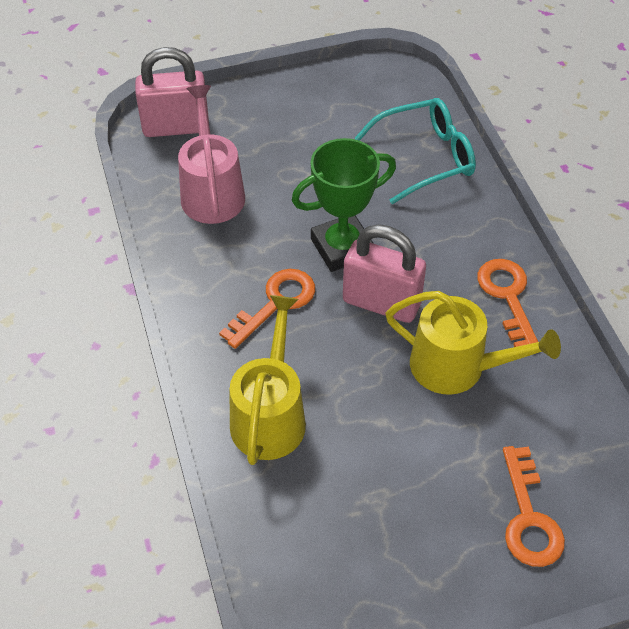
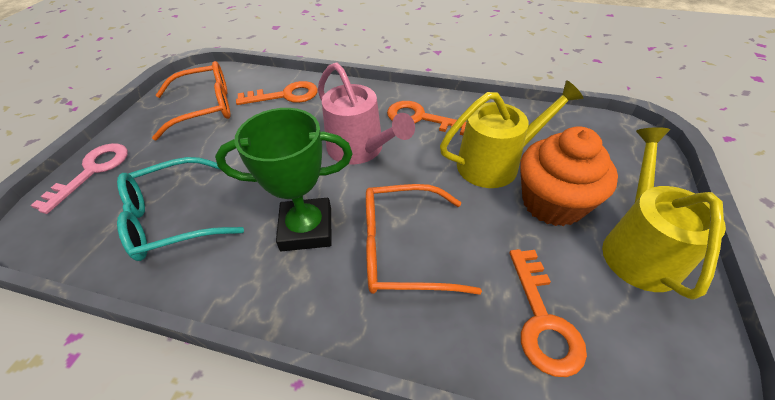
orange cupcake: 0 -> 1
orange glasses: 0 -> 2
pink key: 0 -> 1
pink padlock: 2 -> 0

